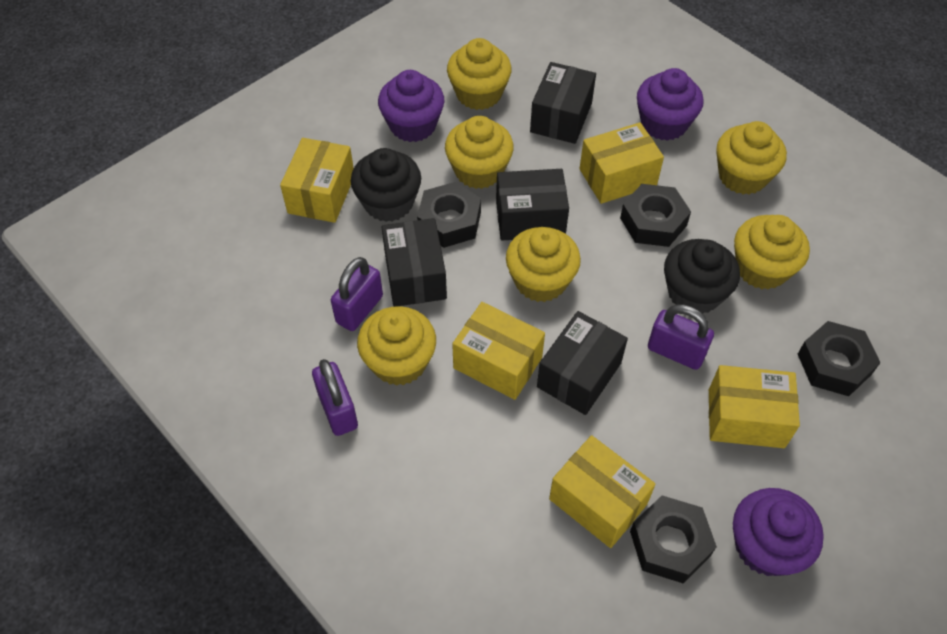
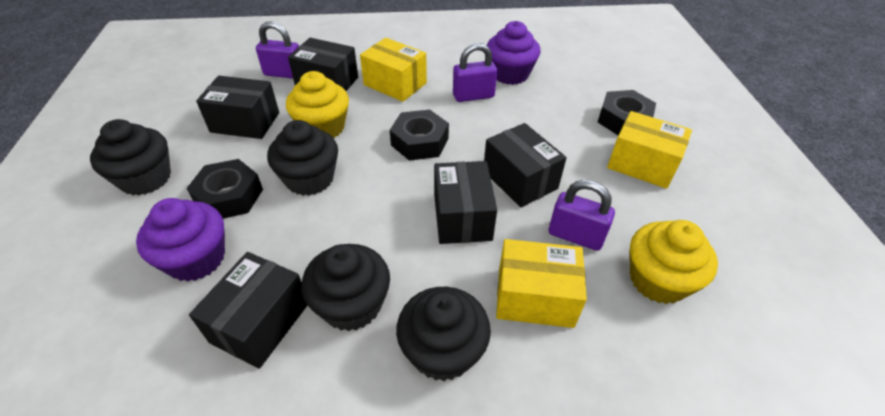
black box: 4 -> 5
black cupcake: 2 -> 4
black nut: 4 -> 3
purple cupcake: 3 -> 2
yellow box: 5 -> 3
yellow cupcake: 6 -> 2

